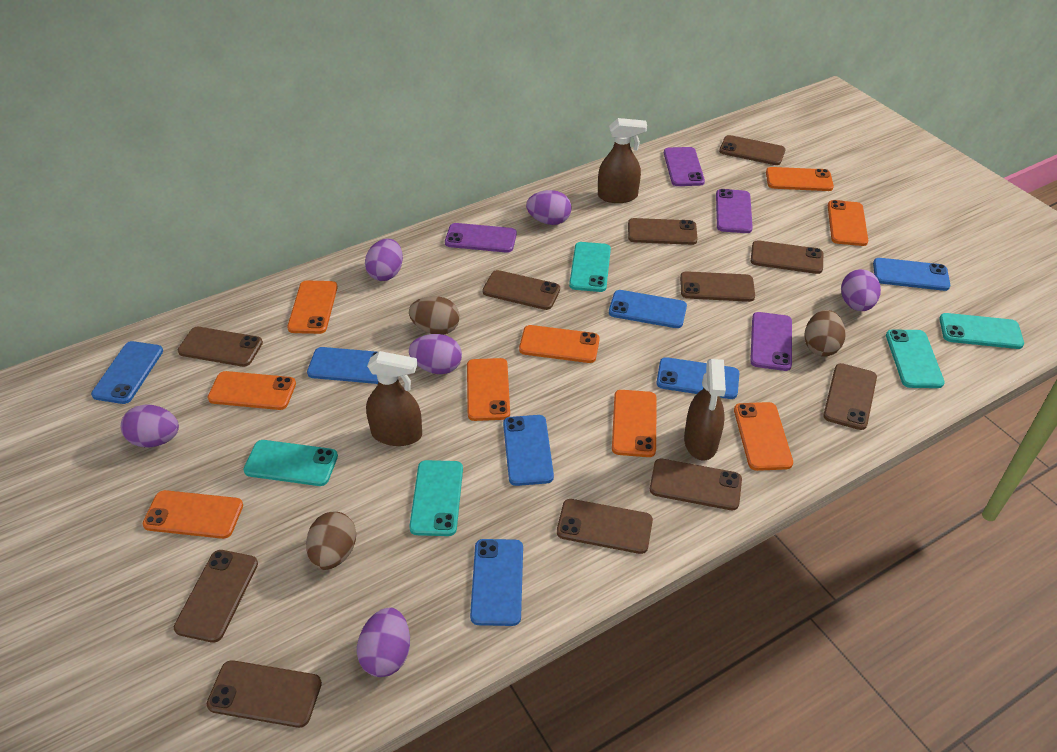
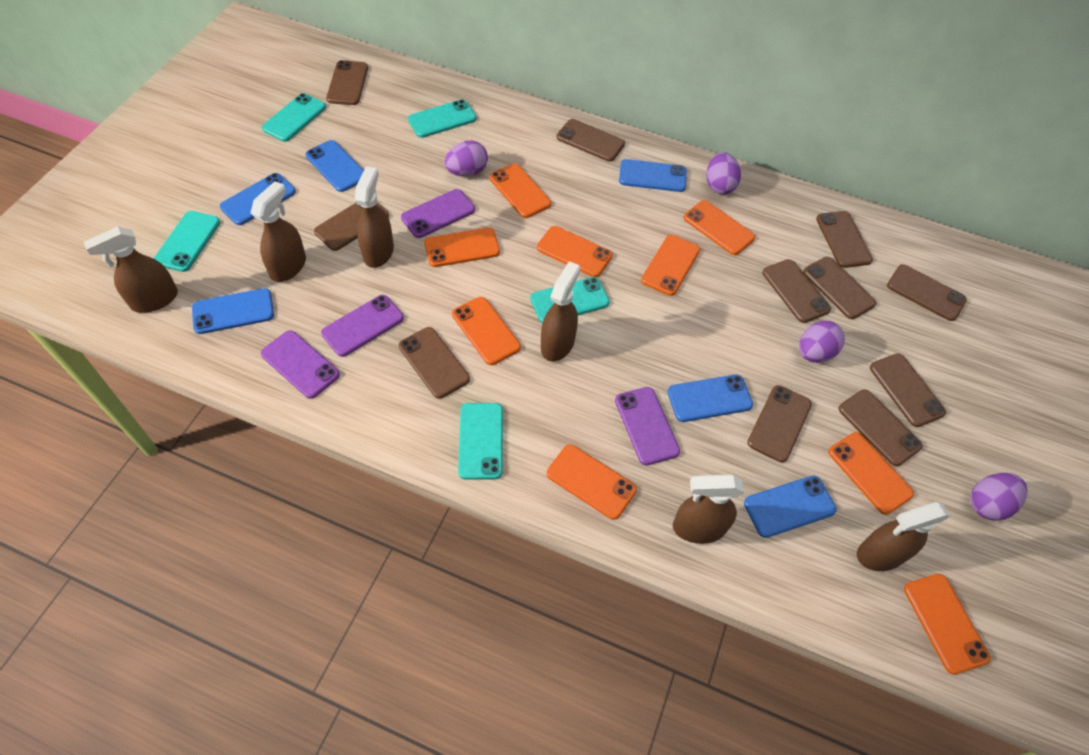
blue phone: 7 -> 6
brown egg: 3 -> 0
brown spray bottle: 3 -> 6
purple egg: 6 -> 4

